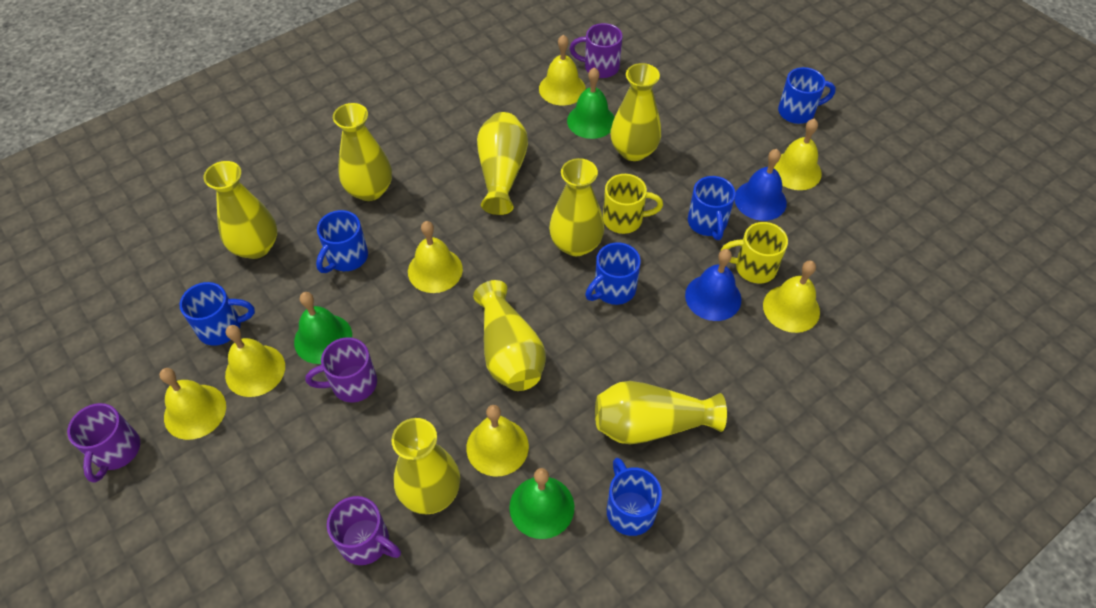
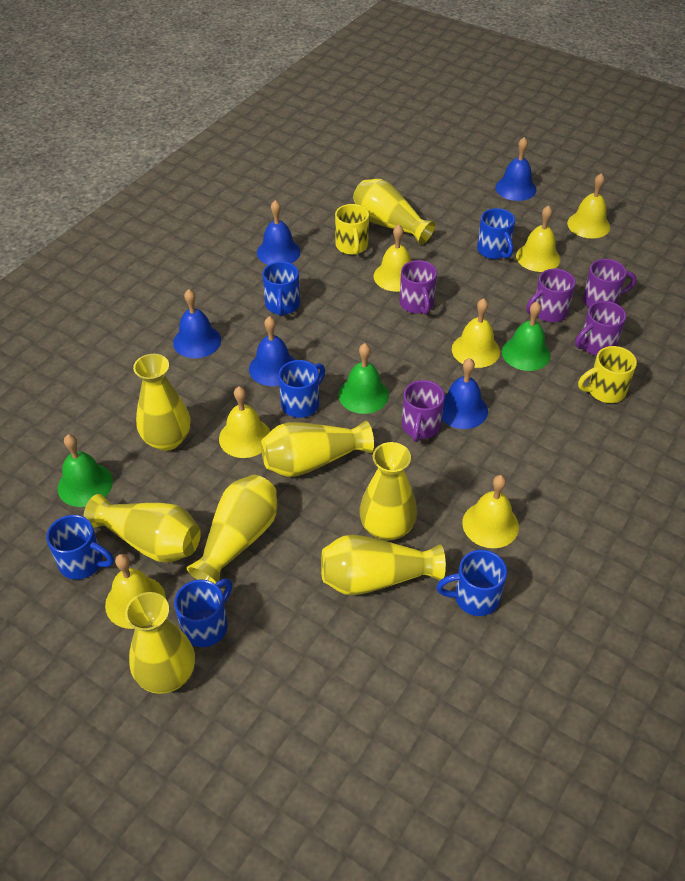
blue bell: 2 -> 5
purple mug: 4 -> 5

